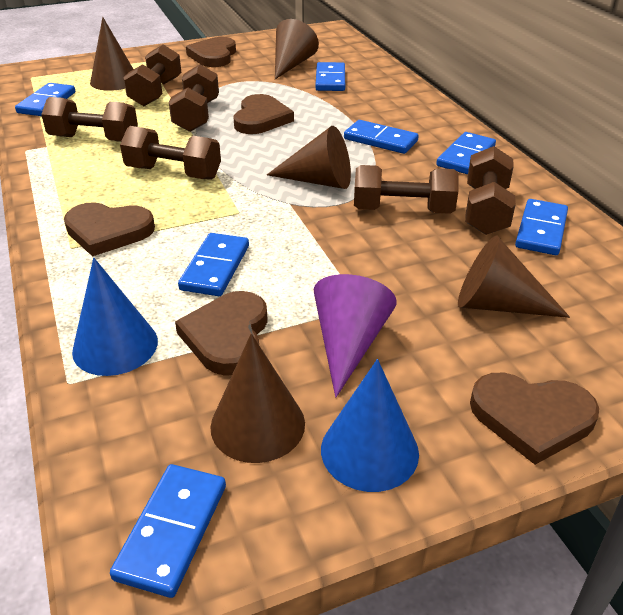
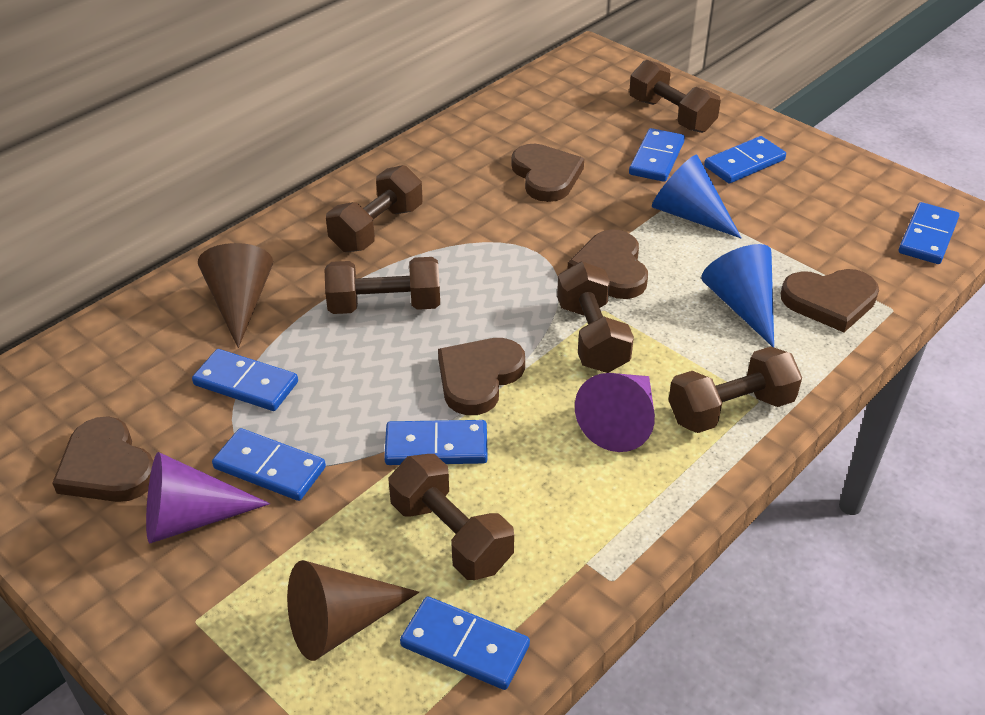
brown cone: 5 -> 2
purple cone: 1 -> 2

